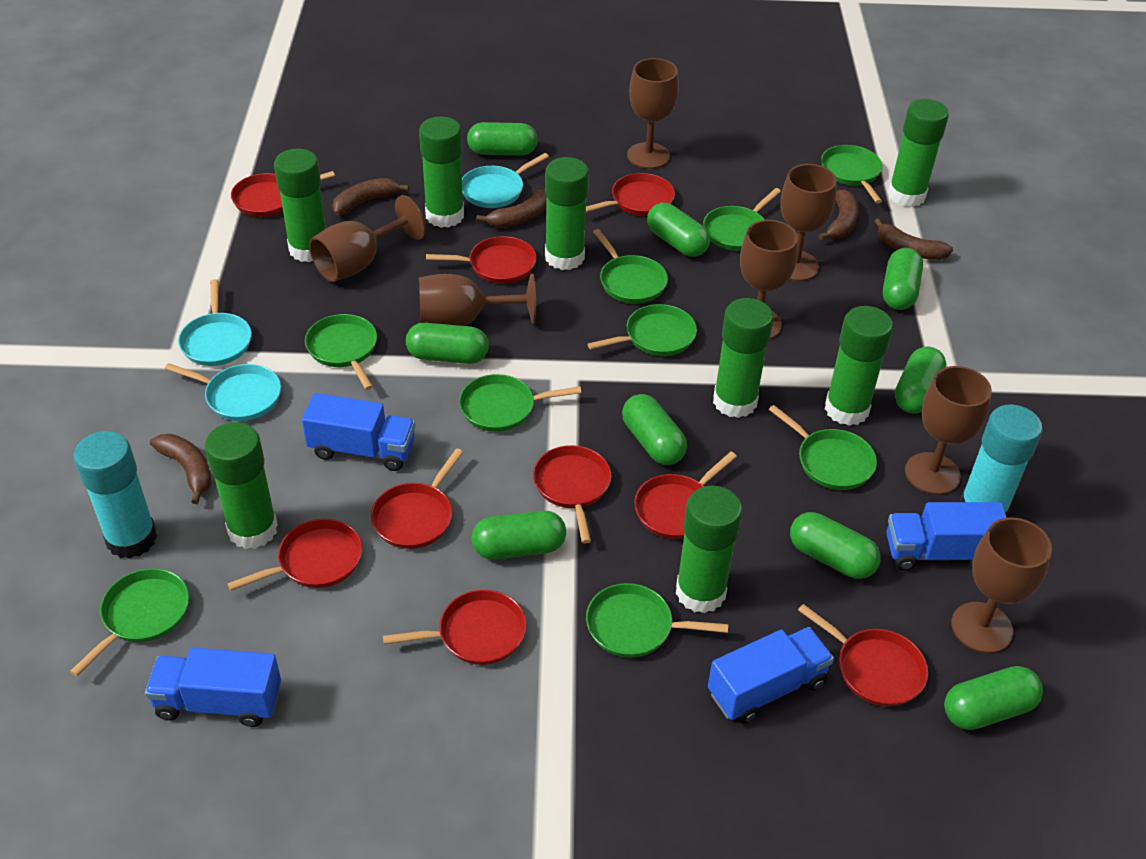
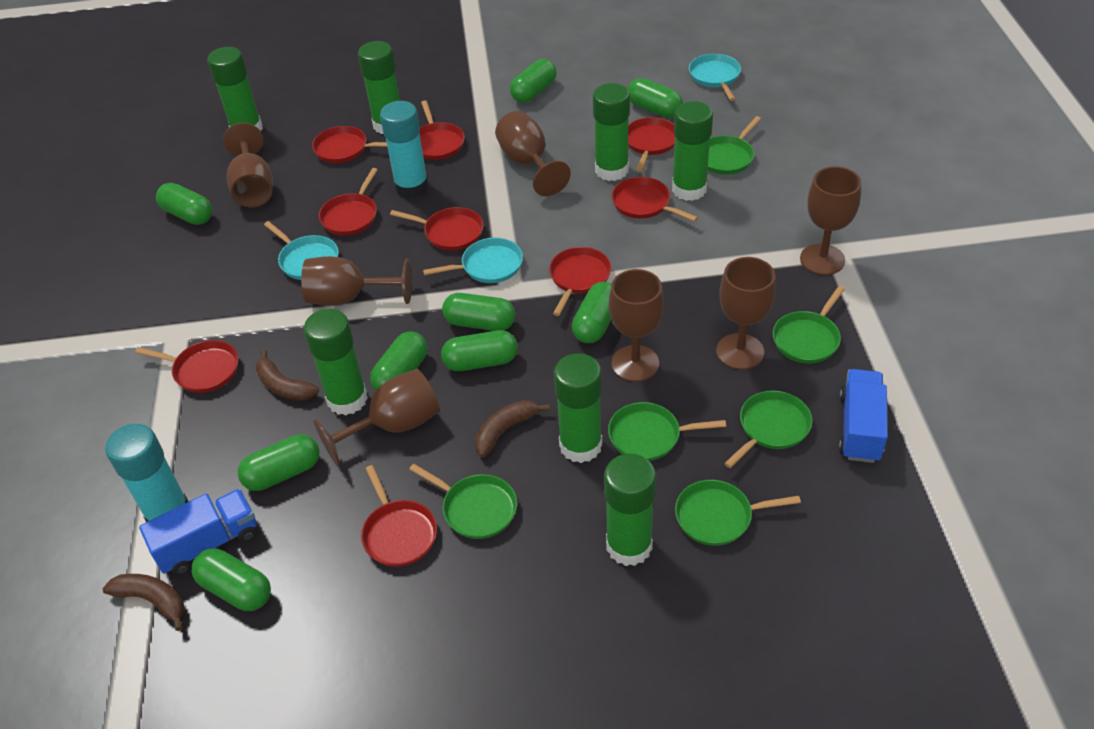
blue truck: 4 -> 2
brown banana: 5 -> 3
green glue stick: 8 -> 7
green pan: 9 -> 6

